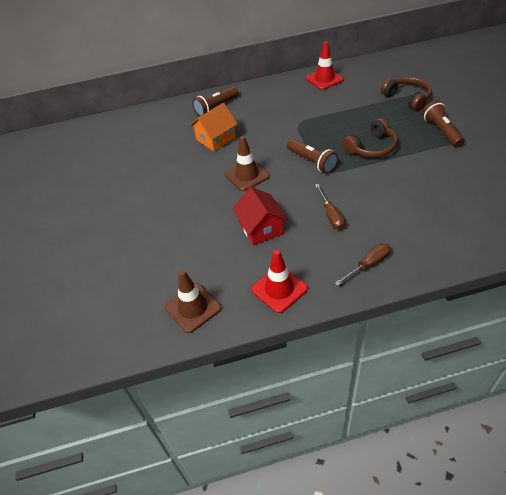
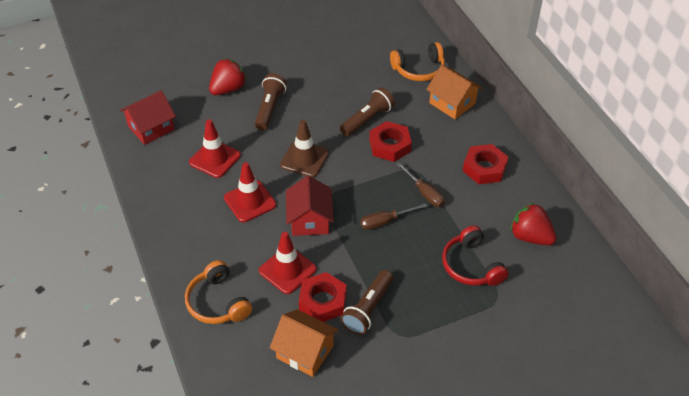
brown headphones: 2 -> 0
brown traffic cone: 2 -> 1
orange headphones: 0 -> 2
orange house: 1 -> 2
red headphones: 0 -> 1
red house: 1 -> 2
red nut: 0 -> 3
red strawberry: 0 -> 2
red traffic cone: 2 -> 3

